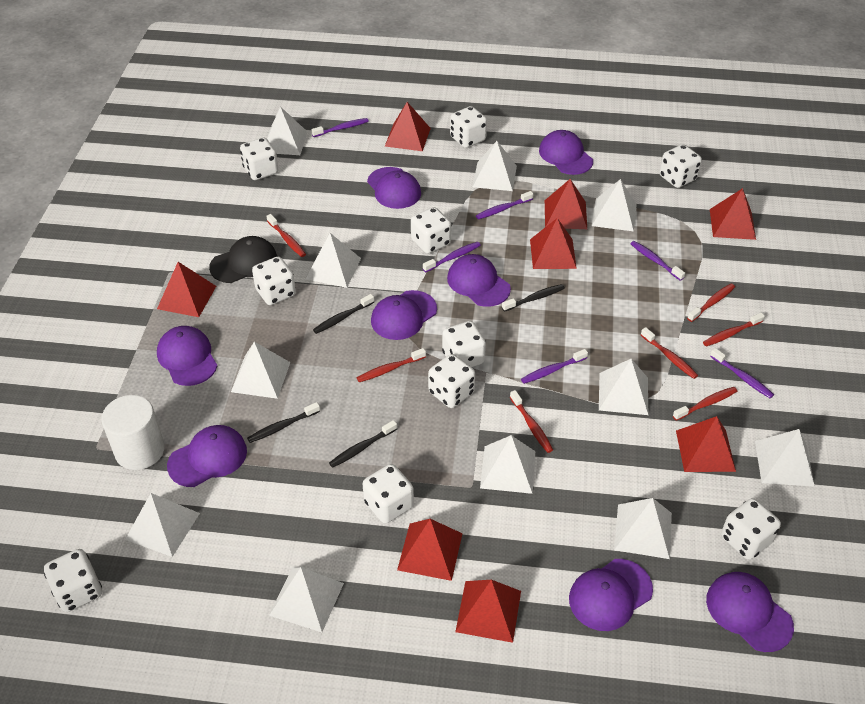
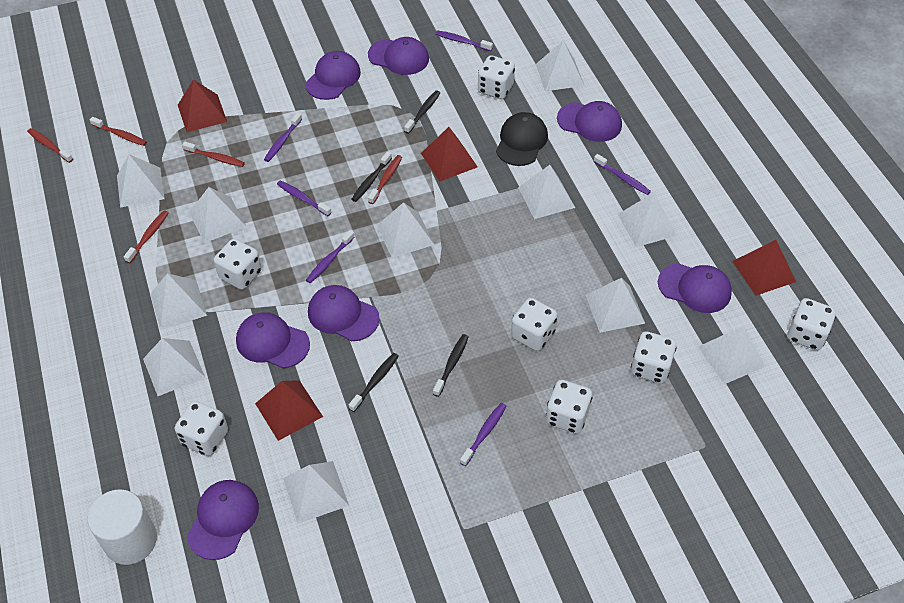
purple cap: 8 -> 7
red pyramid: 8 -> 4
red toothbrush: 7 -> 5
white dice: 10 -> 7

